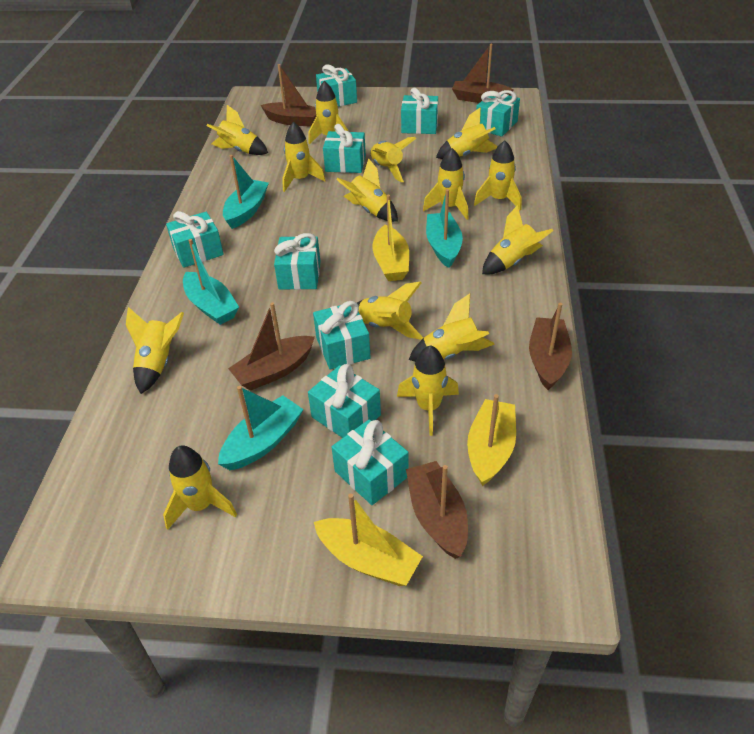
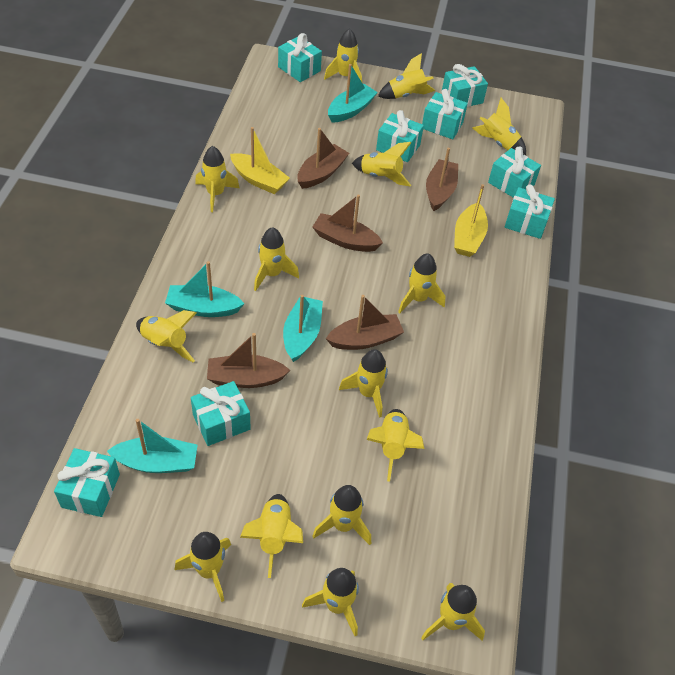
turquoise gift: 9 -> 8
yellow boat: 3 -> 2
yellow rocket: 14 -> 15

